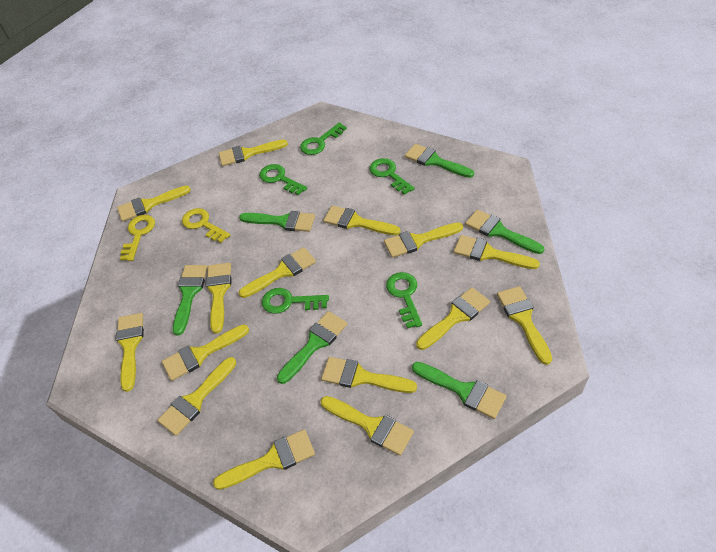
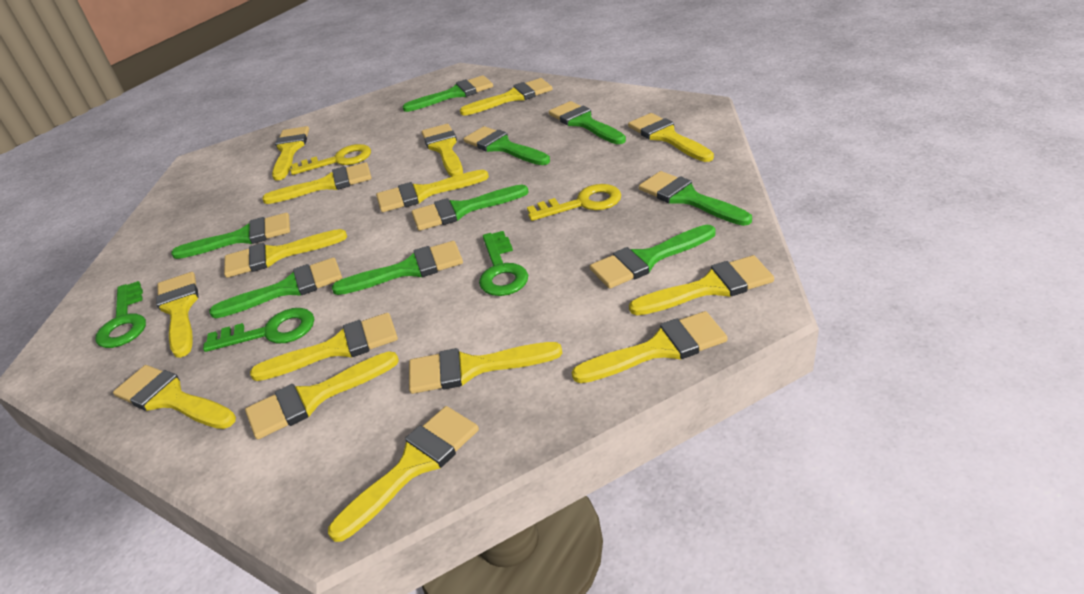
green brush: 6 -> 9
green key: 5 -> 3

